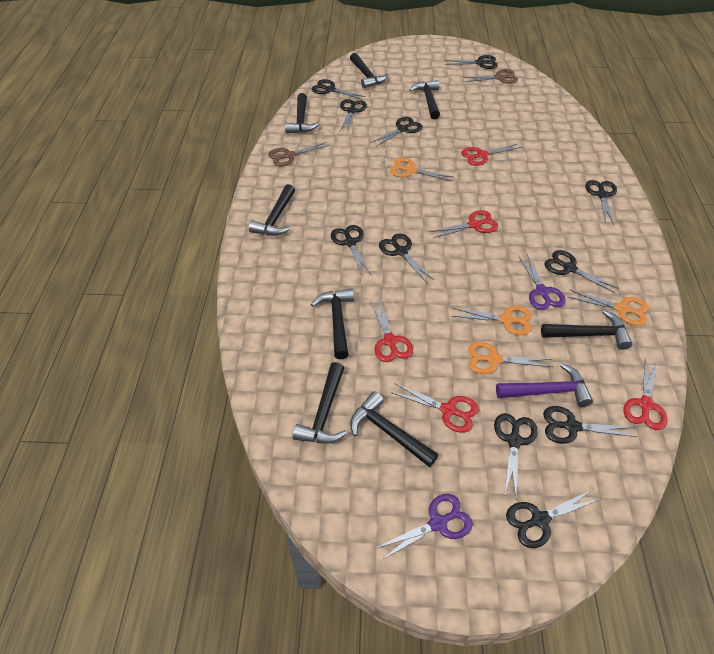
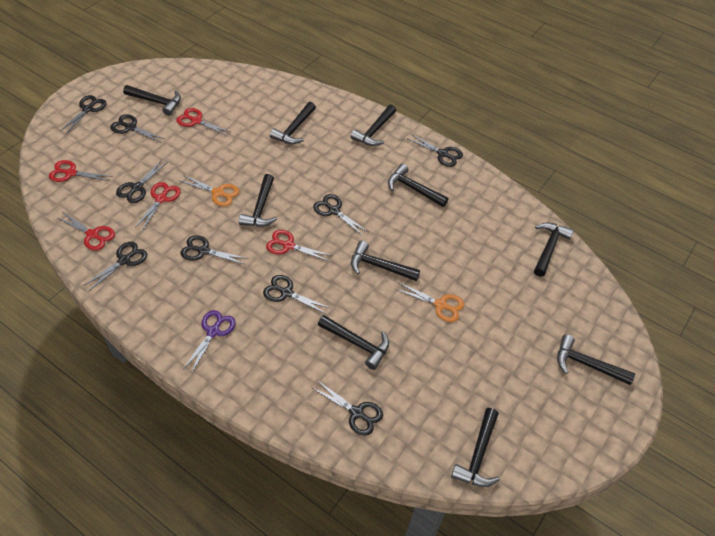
black hammer: 8 -> 10
black scissors: 11 -> 9
brown scissors: 2 -> 0
orange scissors: 4 -> 2
purple hammer: 1 -> 0
purple scissors: 2 -> 1

